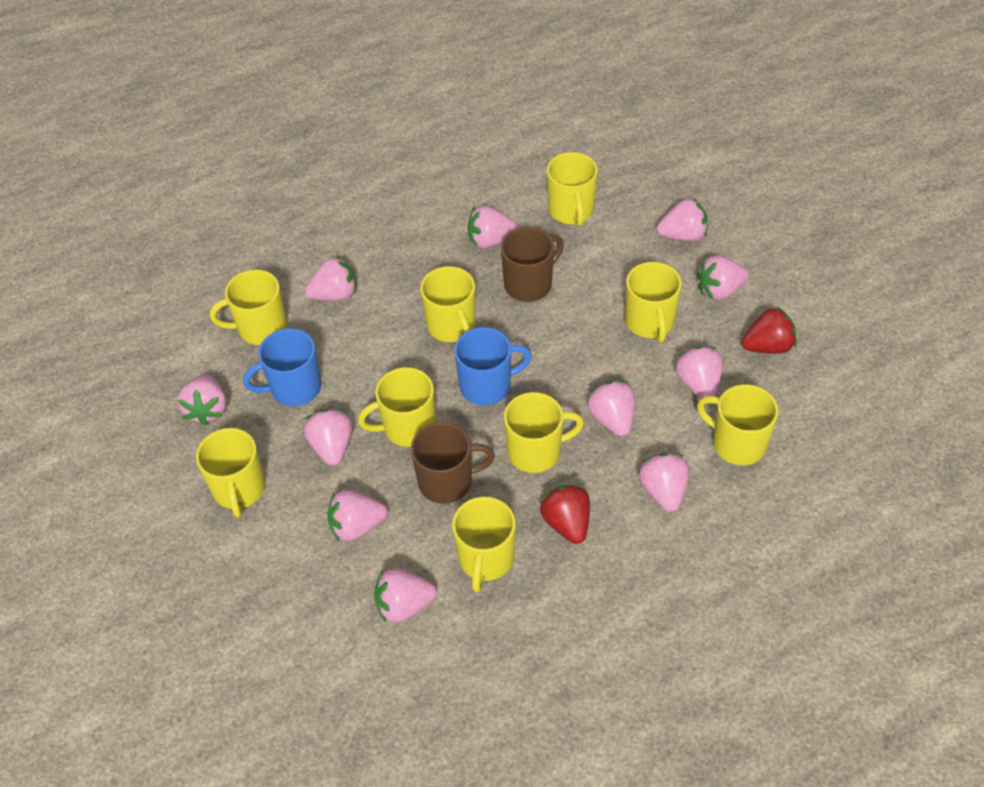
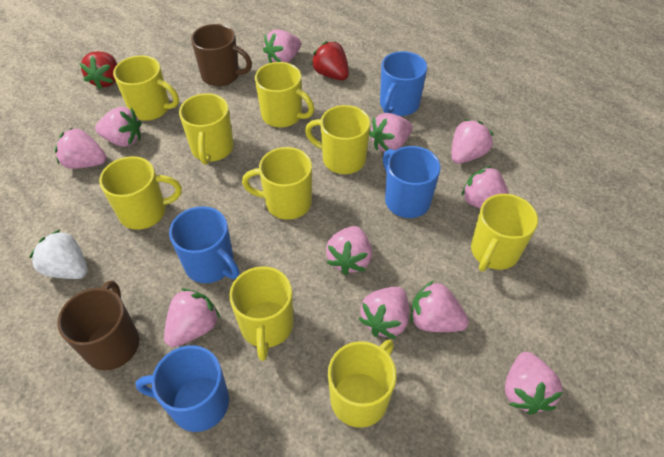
blue mug: 2 -> 4
white strawberry: 0 -> 1

